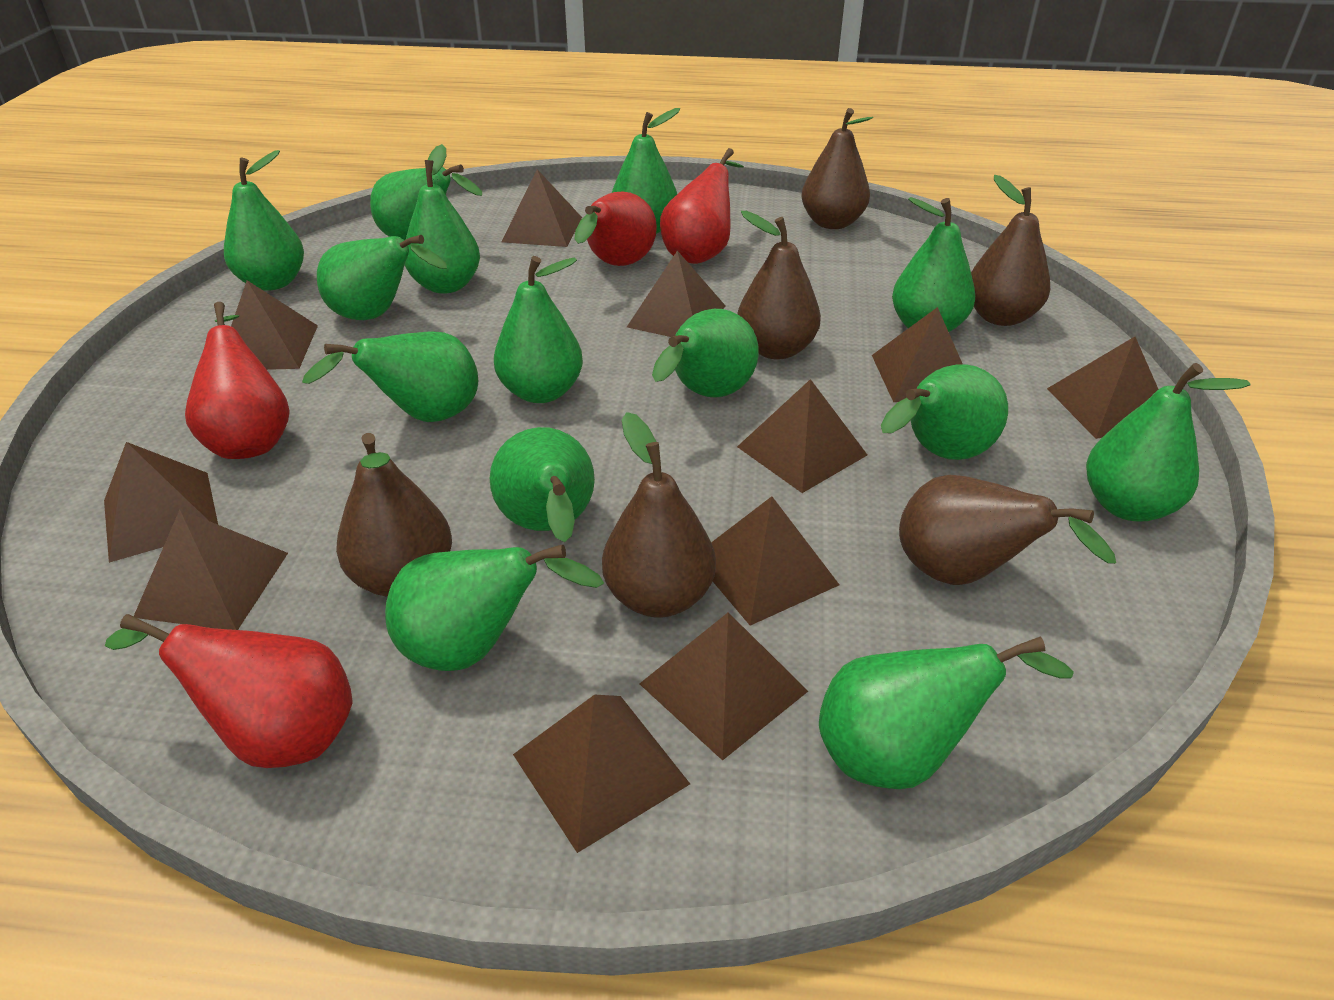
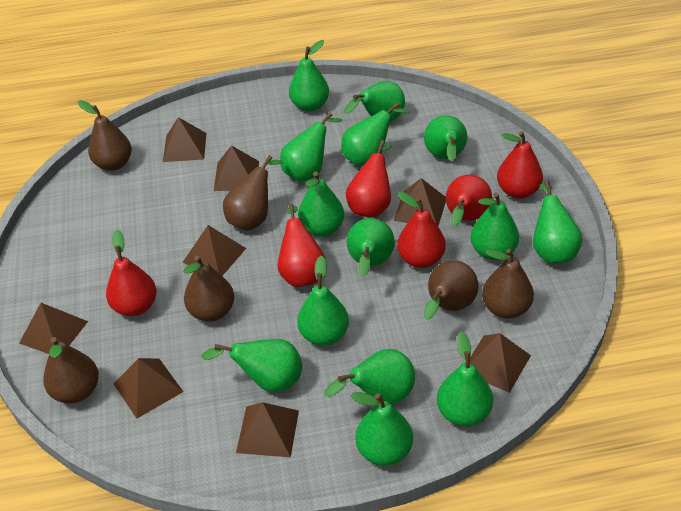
brown pyramid: 11 -> 8
red pear: 4 -> 6

